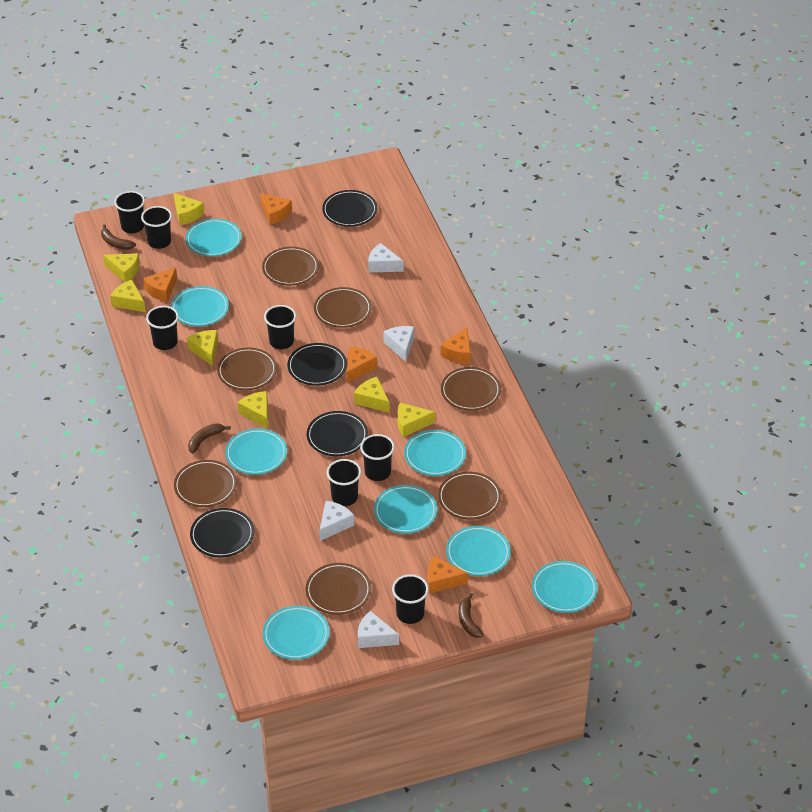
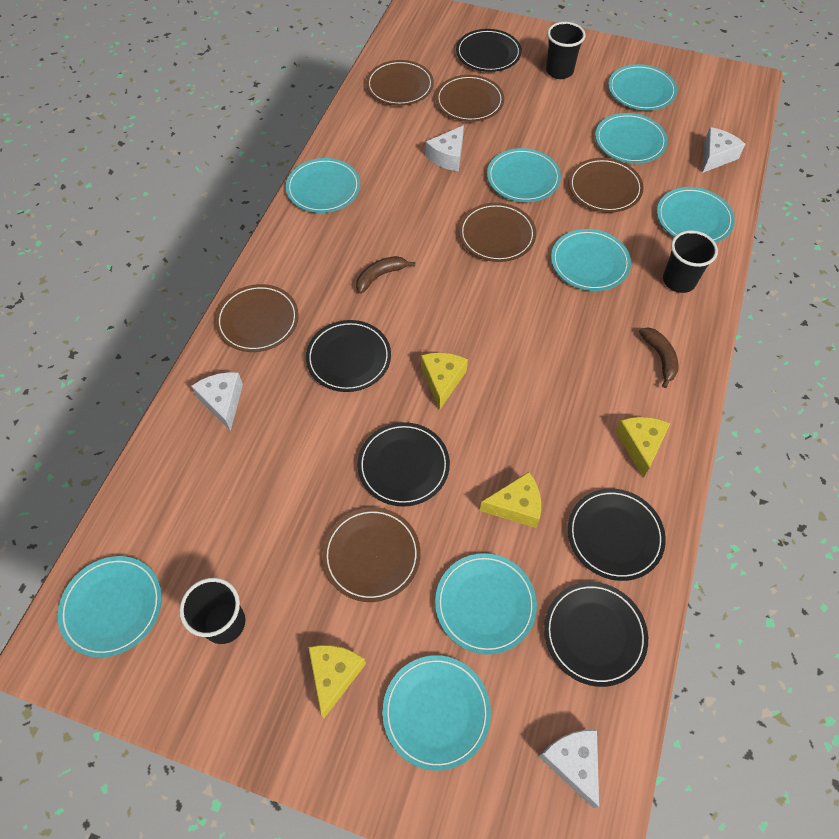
black cup: 7 -> 3
black plate: 4 -> 5
brown banana: 3 -> 2
brown plate: 7 -> 6
orange cheese: 5 -> 0
turquoise plate: 8 -> 9
yellow cheese: 7 -> 4

